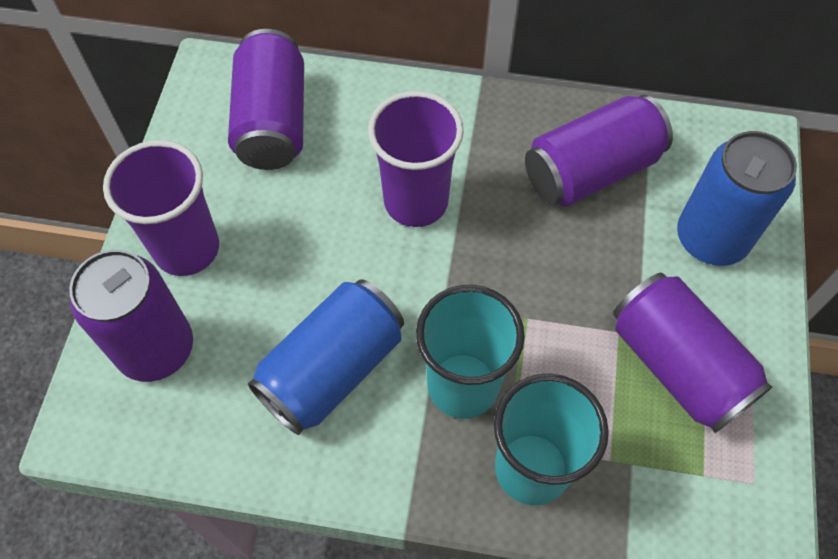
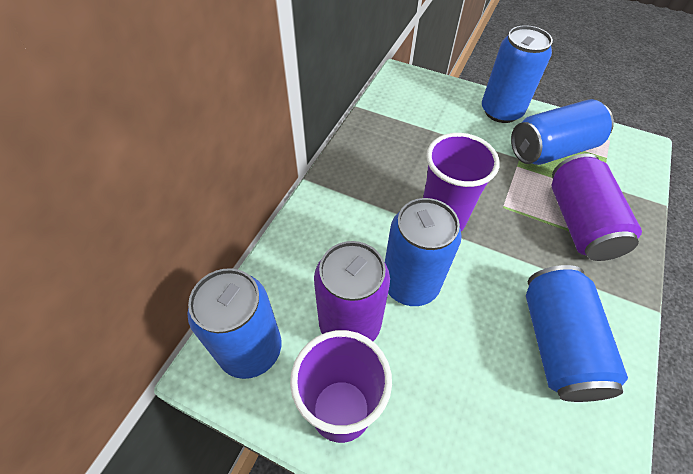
blue can: 2 -> 5
purple can: 4 -> 2
turquoise cup: 2 -> 0

